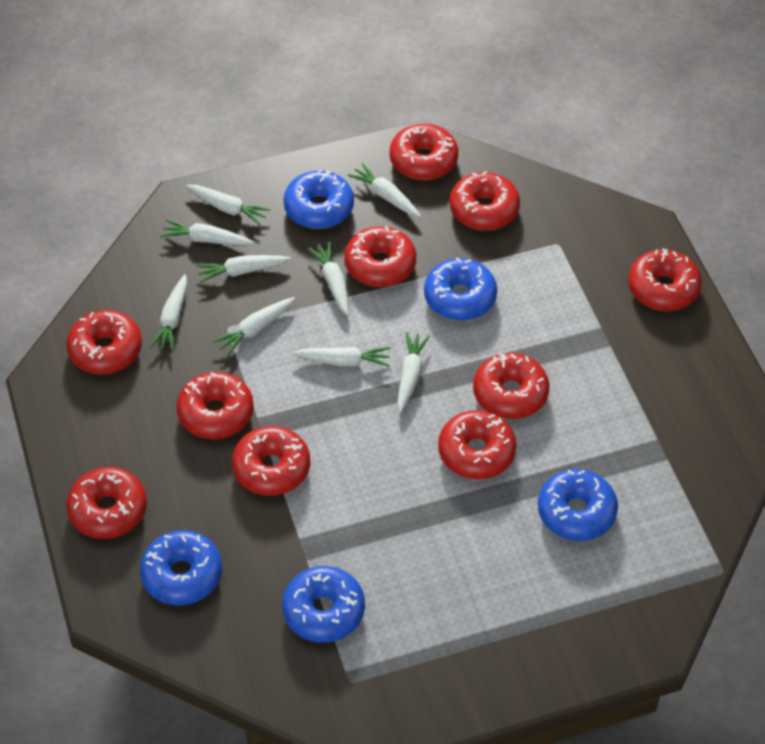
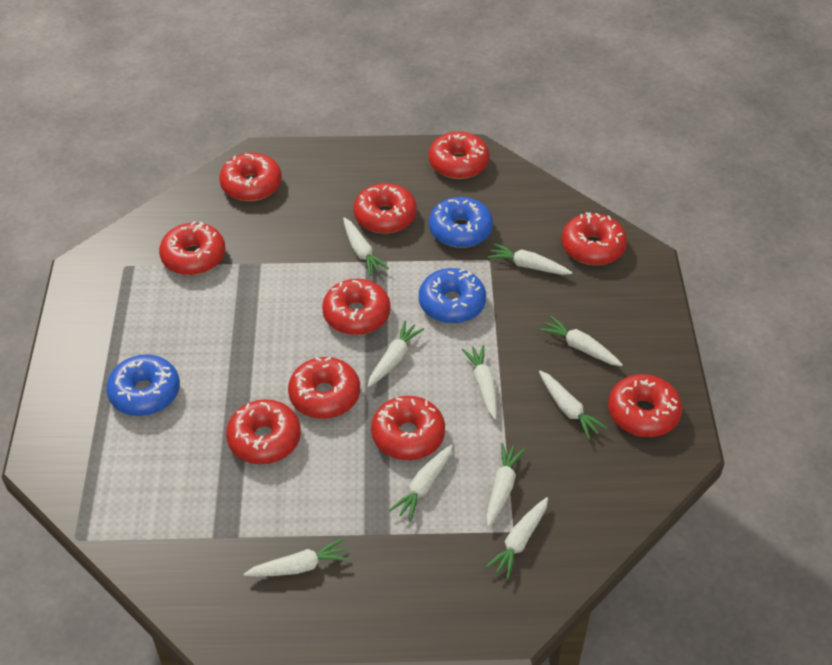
blue donut: 5 -> 3
white carrot: 9 -> 10

